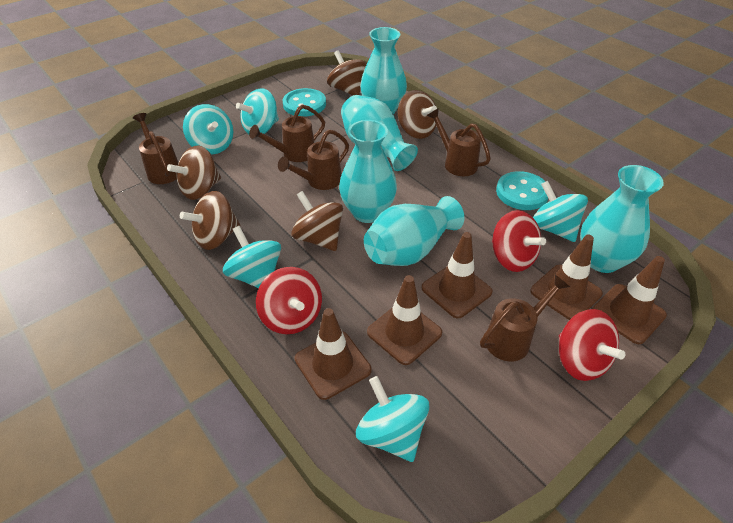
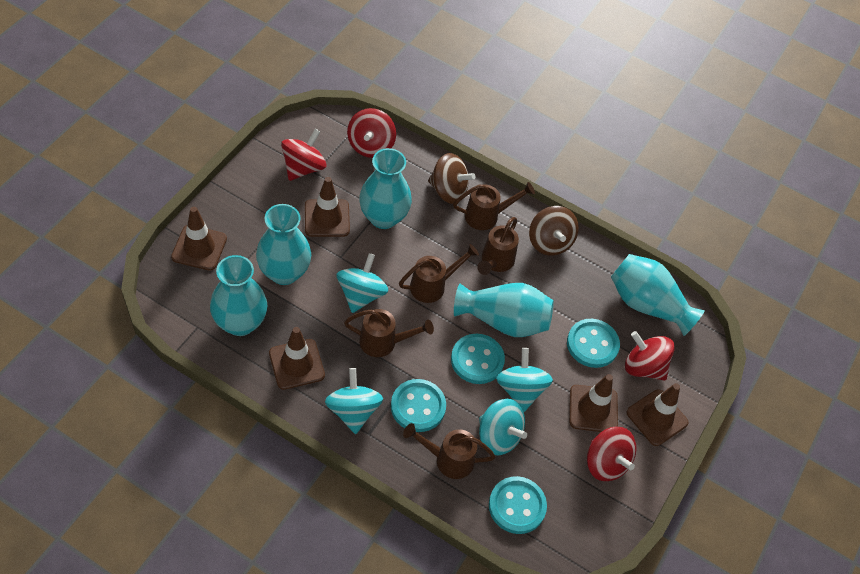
brown spinning top: 5 -> 2
red spinning top: 3 -> 4
turquoise button: 2 -> 4
turquoise spinning top: 5 -> 4

